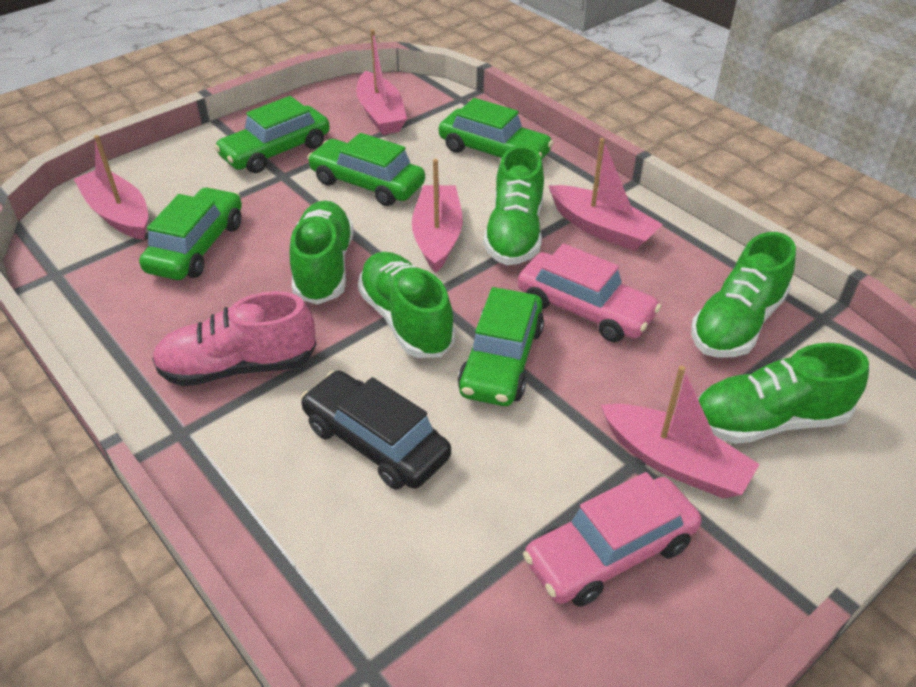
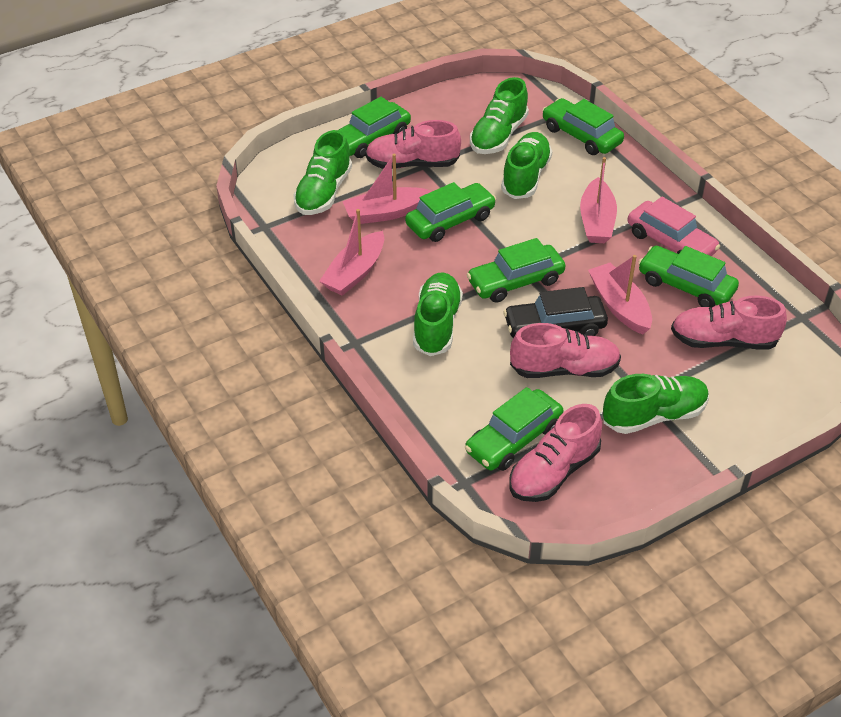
green car: 5 -> 6
pink boat: 5 -> 4
pink car: 2 -> 1
pink shoe: 1 -> 4

